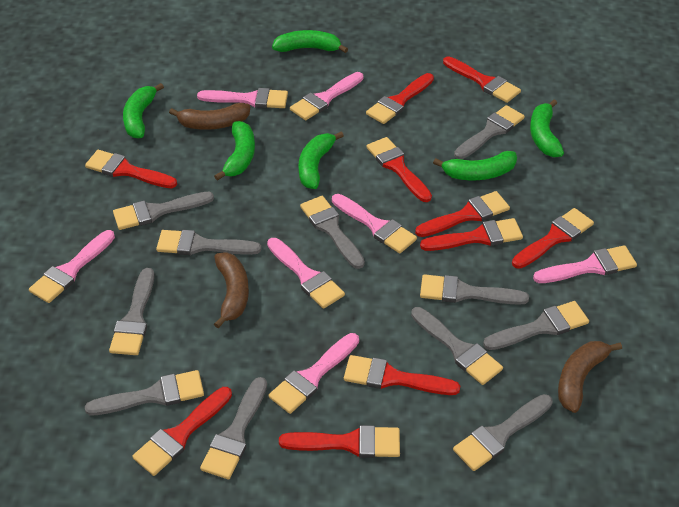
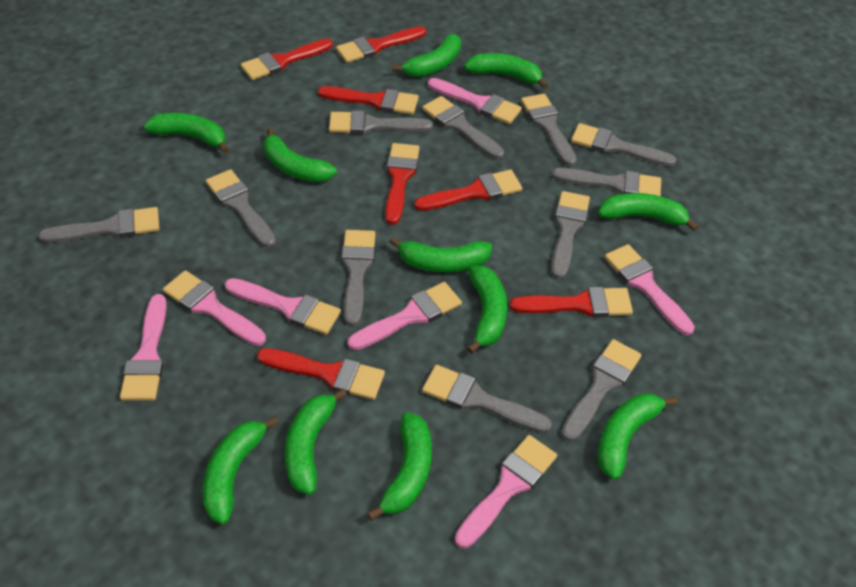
brown banana: 3 -> 0
green banana: 6 -> 11
red brush: 10 -> 7

